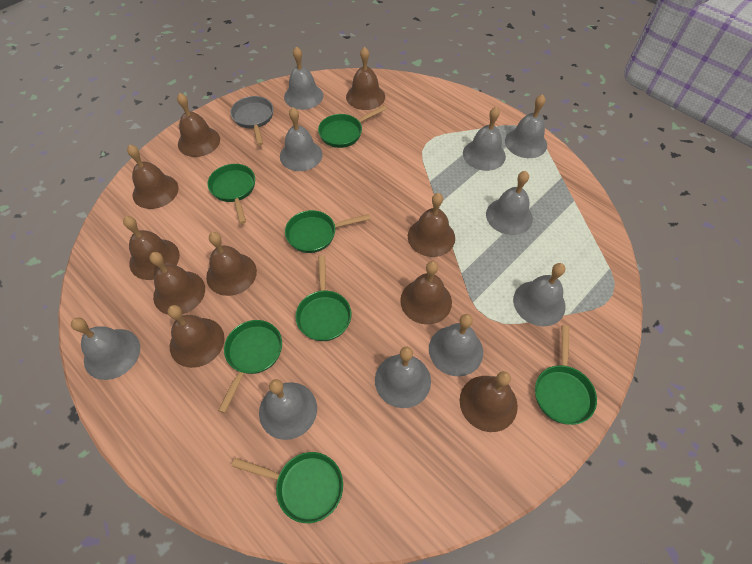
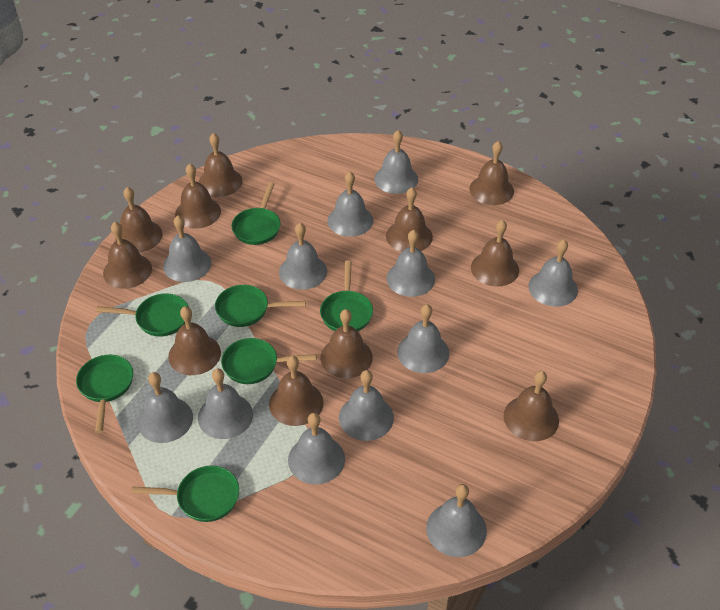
brown bell: 10 -> 11
grey bell: 10 -> 12
grey pan: 1 -> 0

